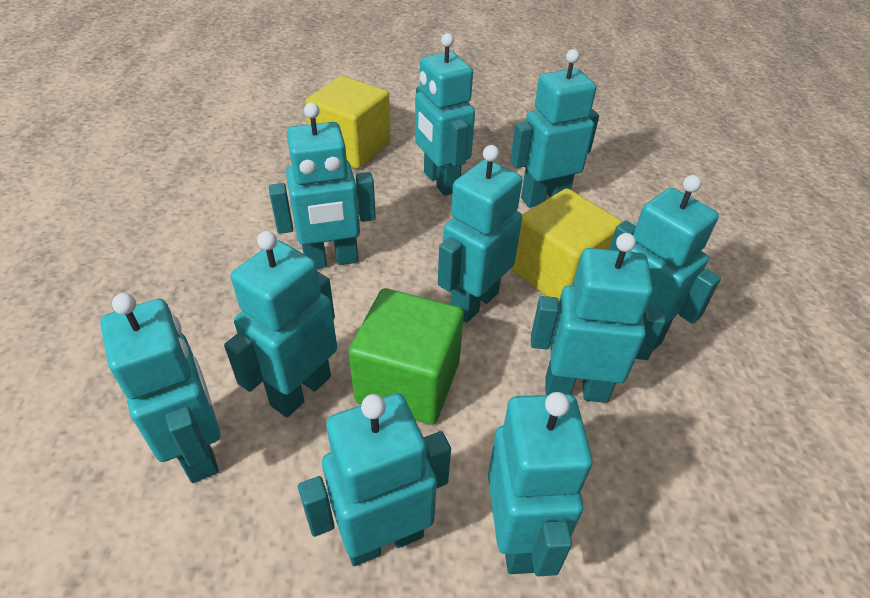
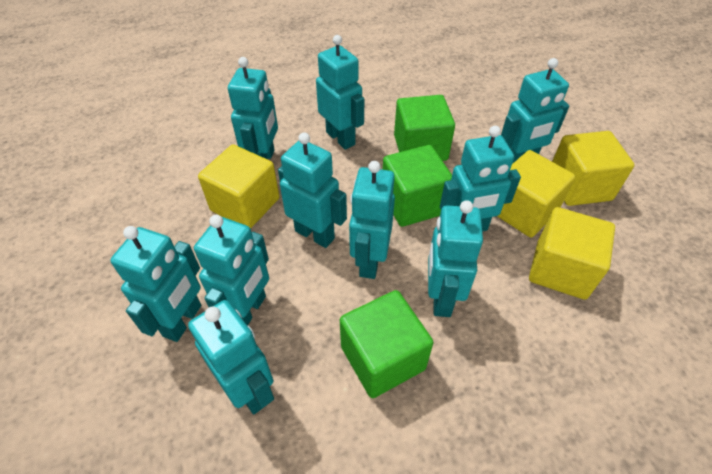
green cube: 1 -> 3
yellow cube: 2 -> 4

